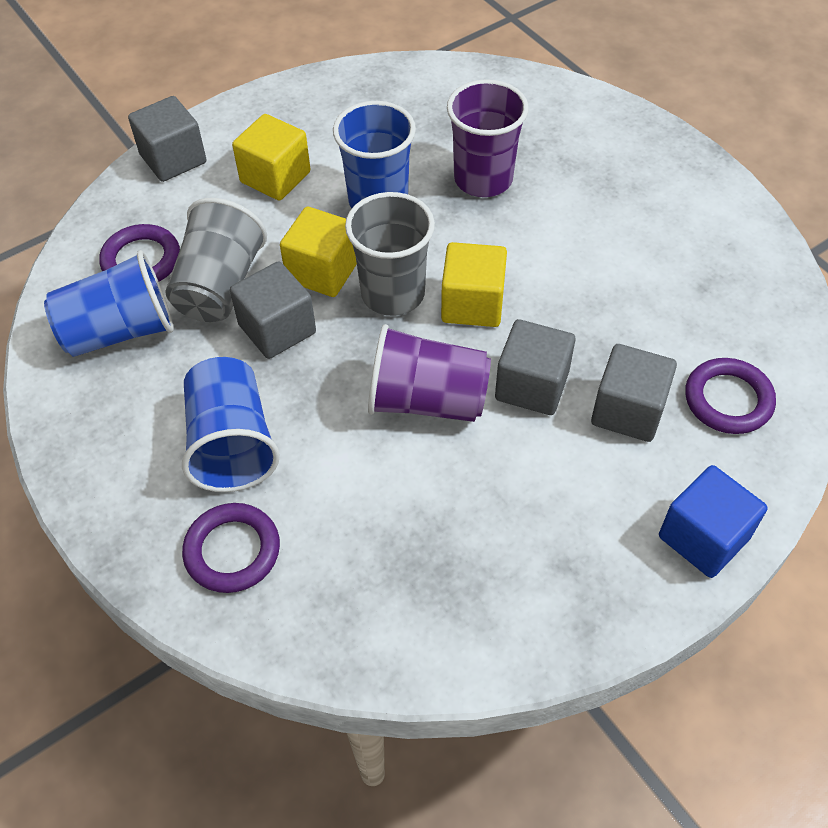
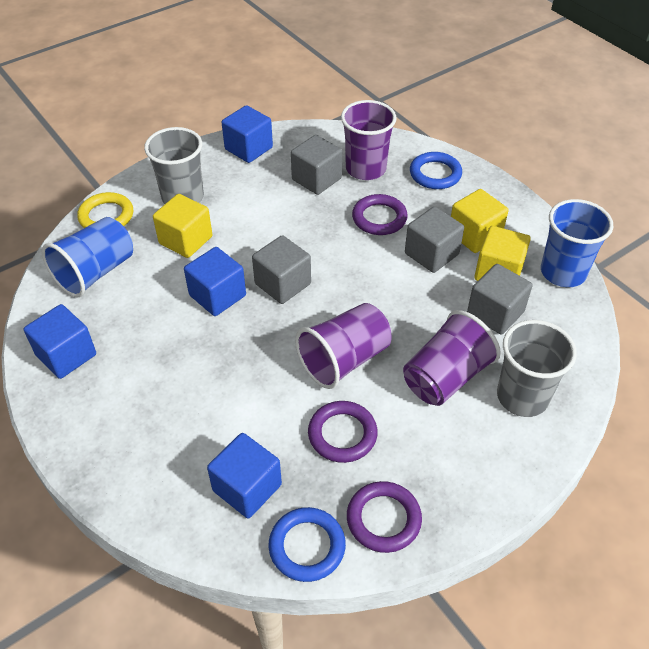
blue cube: 1 -> 4
blue cup: 3 -> 2
blue ring: 0 -> 2
purple cup: 2 -> 3
yellow ring: 0 -> 1

